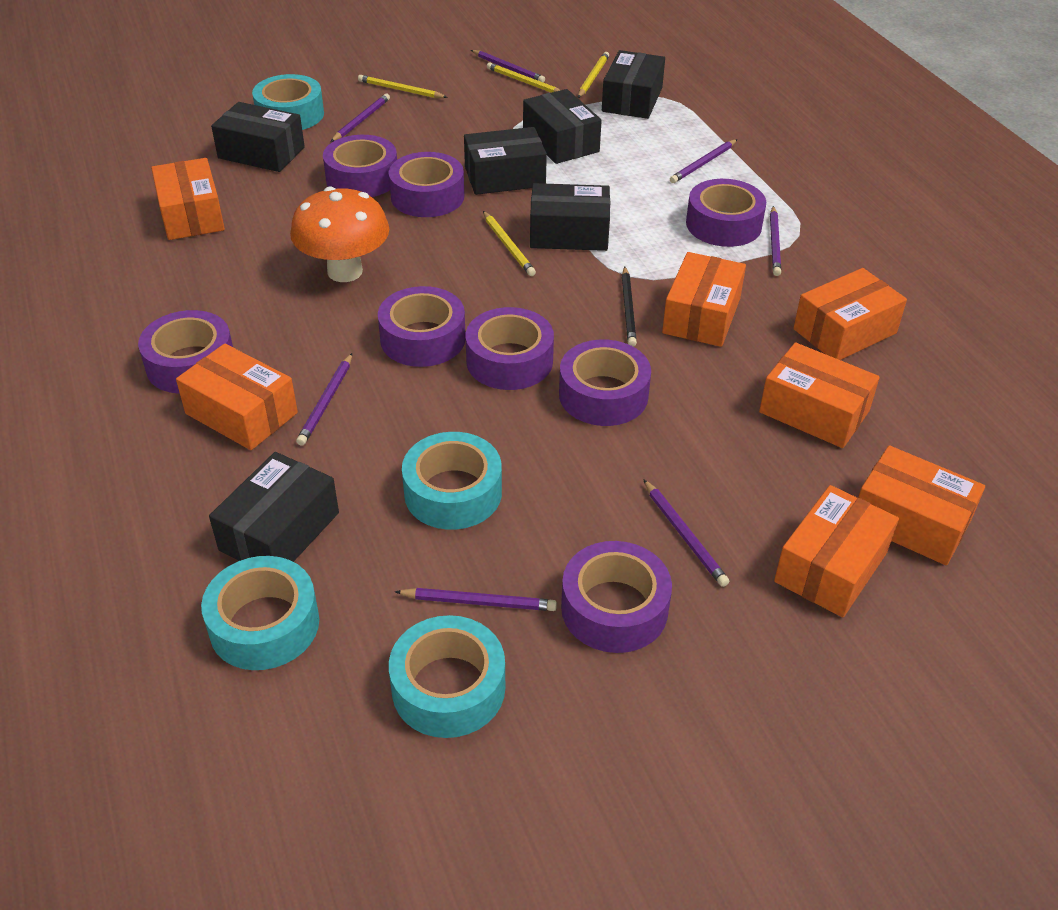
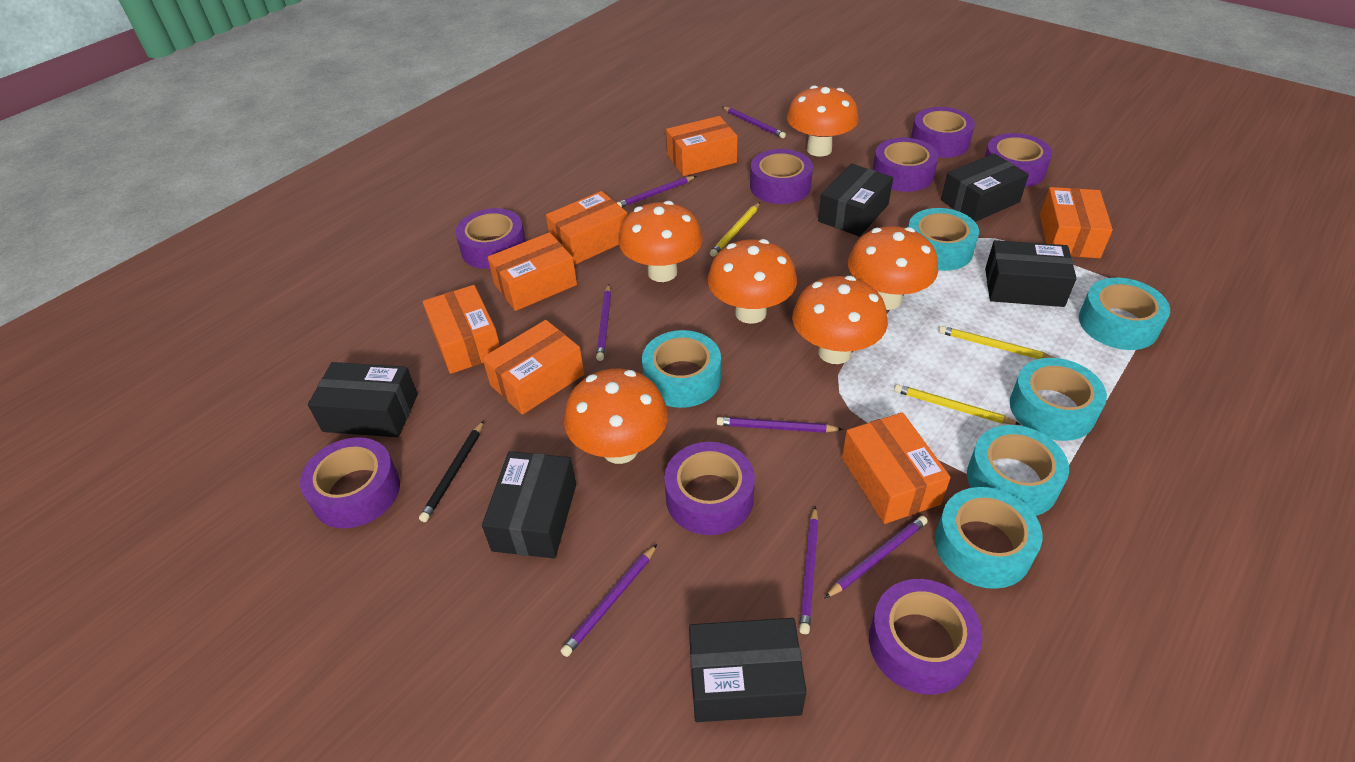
orange mushroom: 1 -> 6
turquoise tape: 4 -> 6
yellow pencil: 4 -> 3

